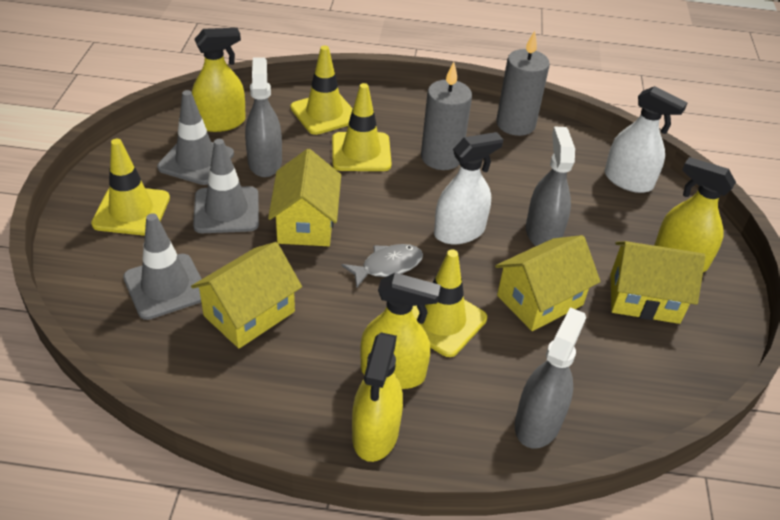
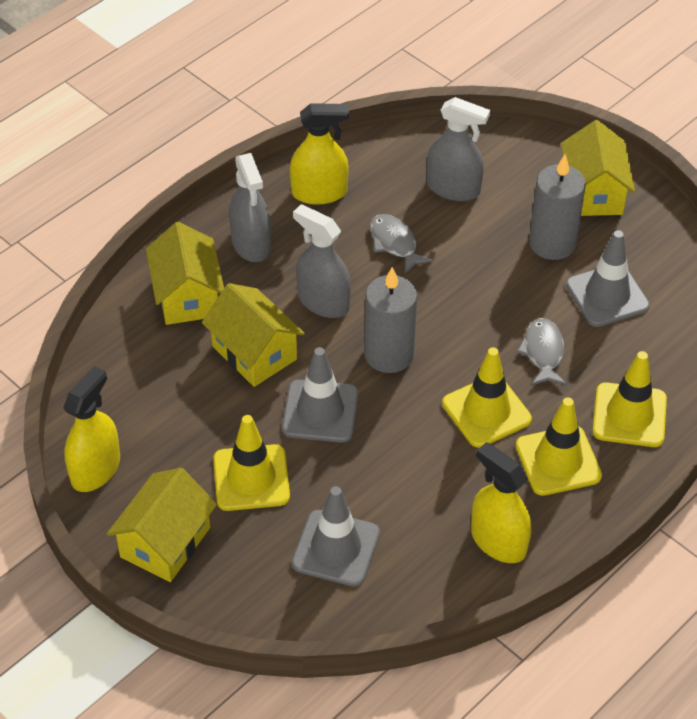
grey fish: 1 -> 2
white spray bottle: 2 -> 0
yellow spray bottle: 4 -> 3

